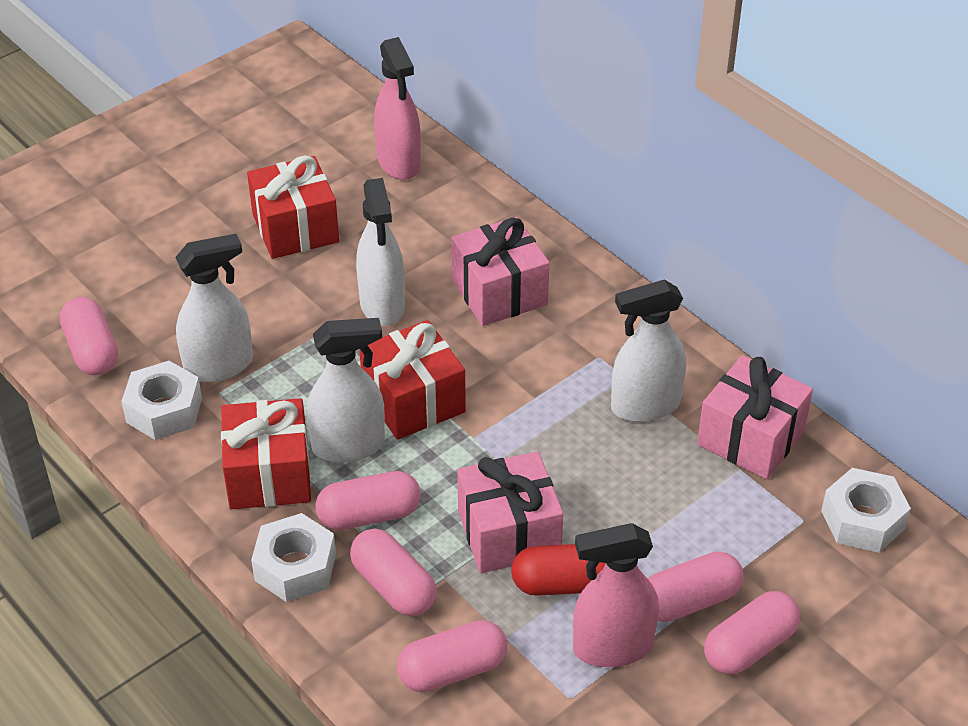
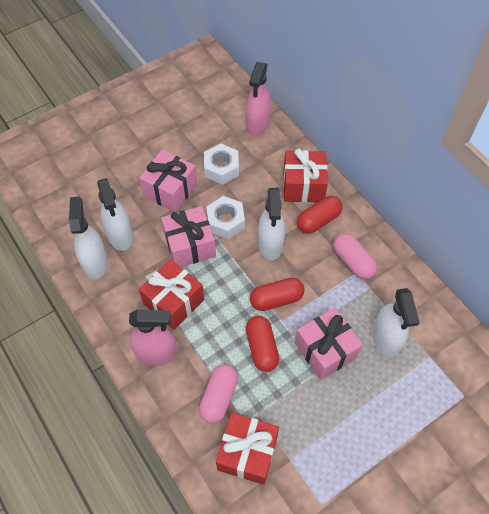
pink capsule: 6 -> 2
red capsule: 1 -> 3
white nut: 3 -> 2

